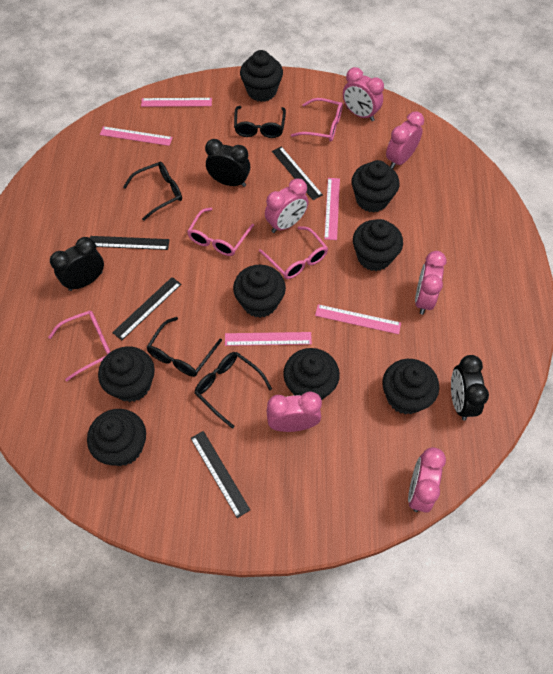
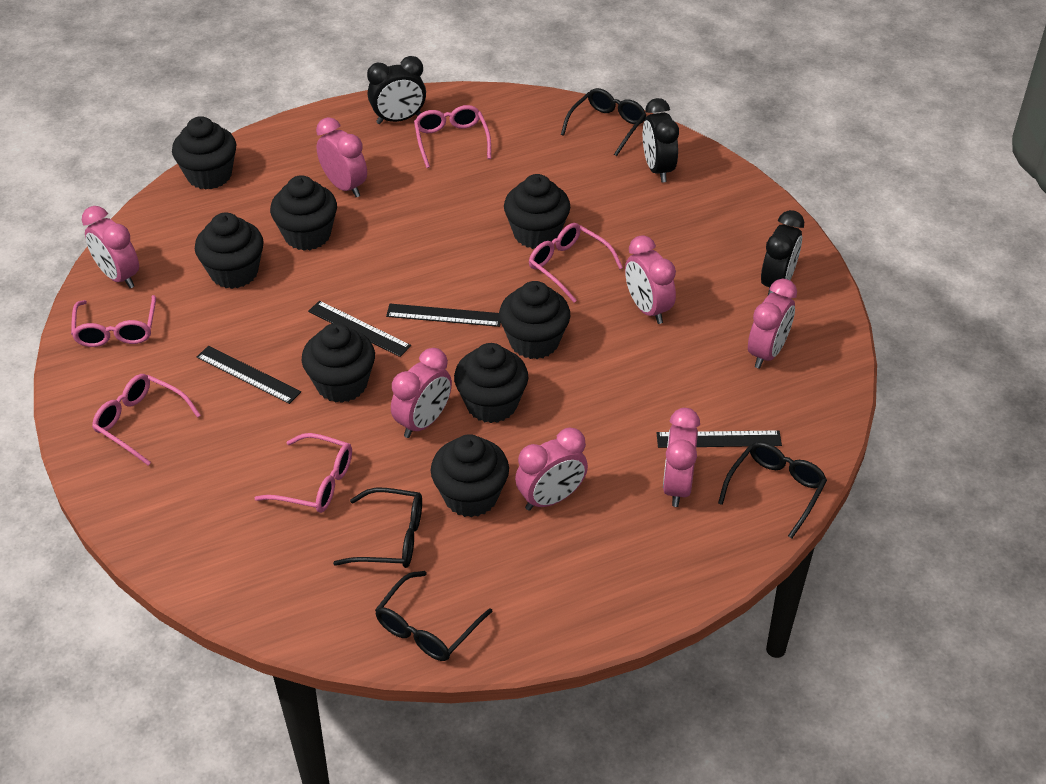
pink clock: 6 -> 7
pink glasses: 4 -> 5
pink ruler: 5 -> 0

